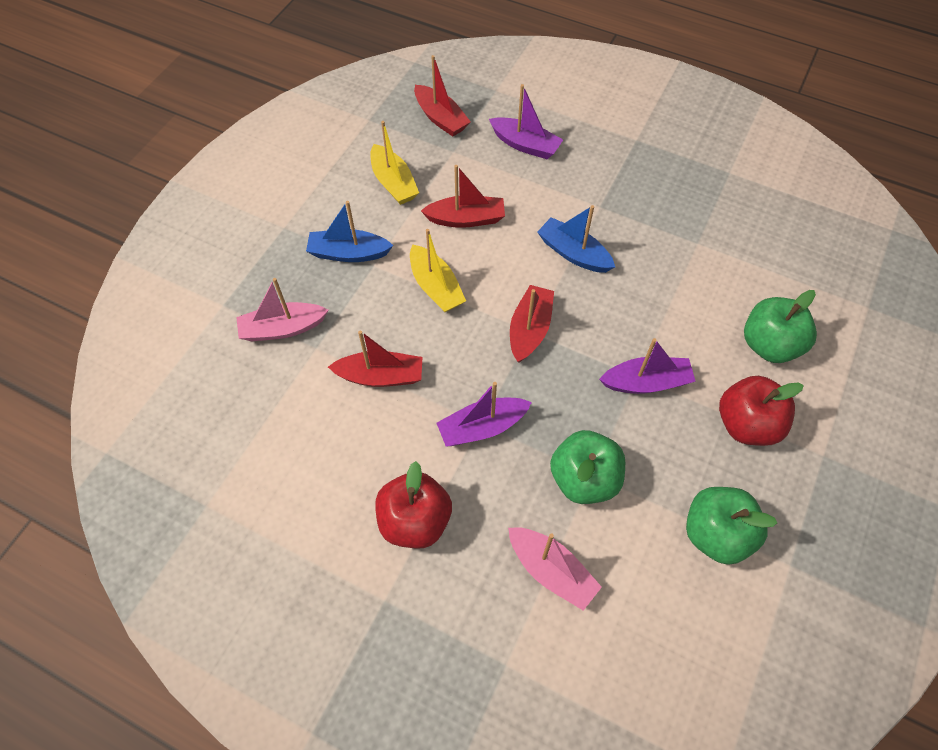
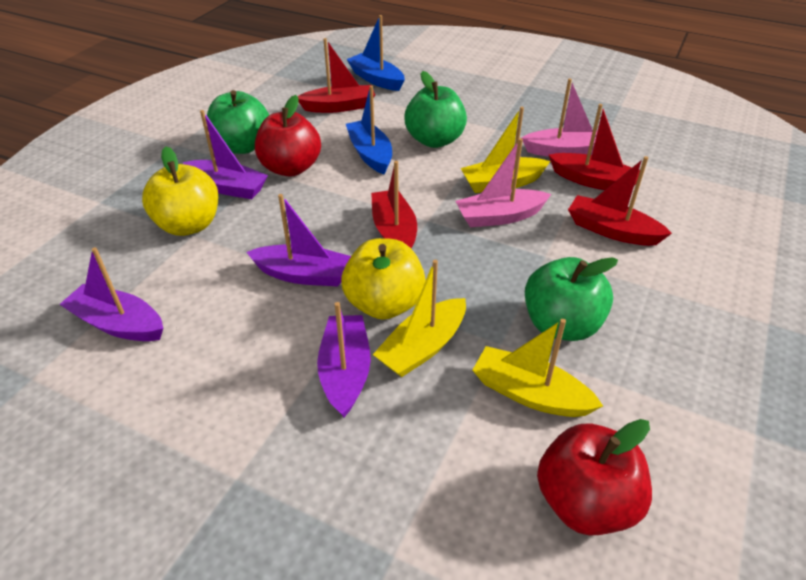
purple boat: 3 -> 4
yellow apple: 0 -> 2
yellow boat: 2 -> 3

